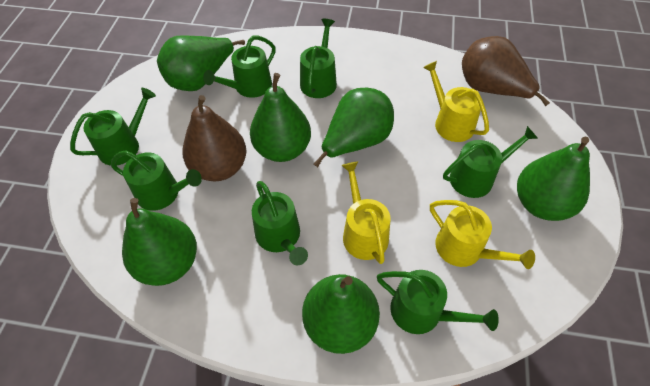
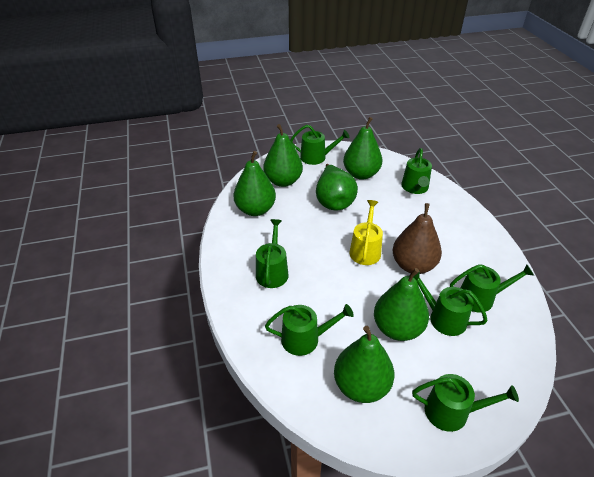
brown pear: 2 -> 1
yellow watering can: 3 -> 1

